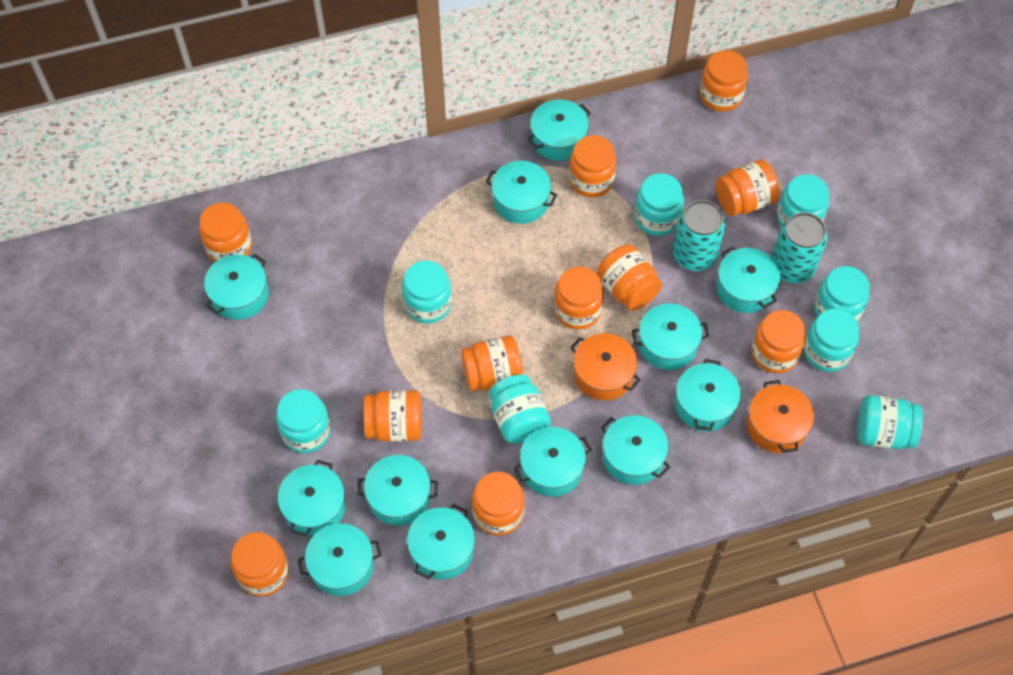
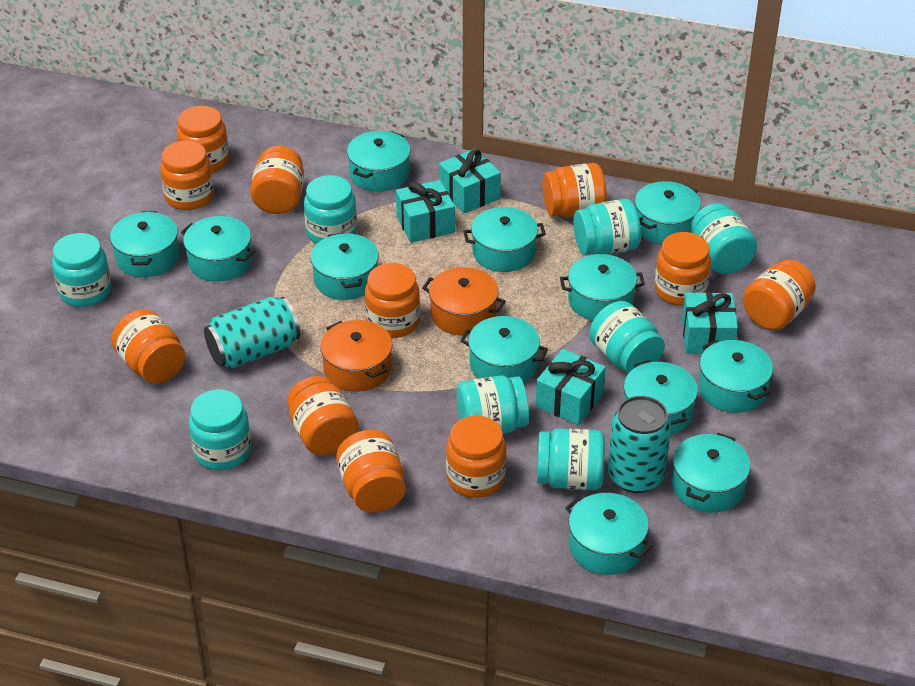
turquoise gift: 0 -> 4

